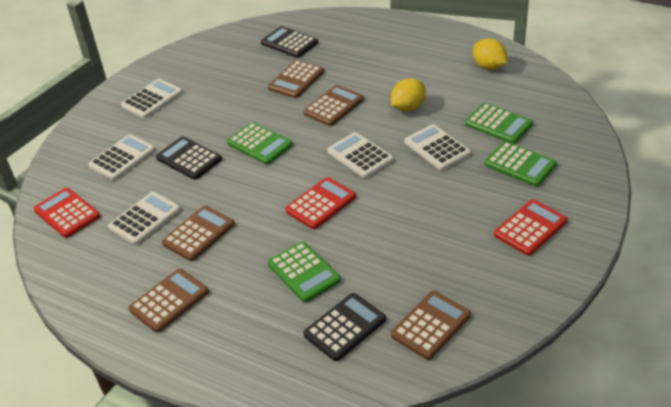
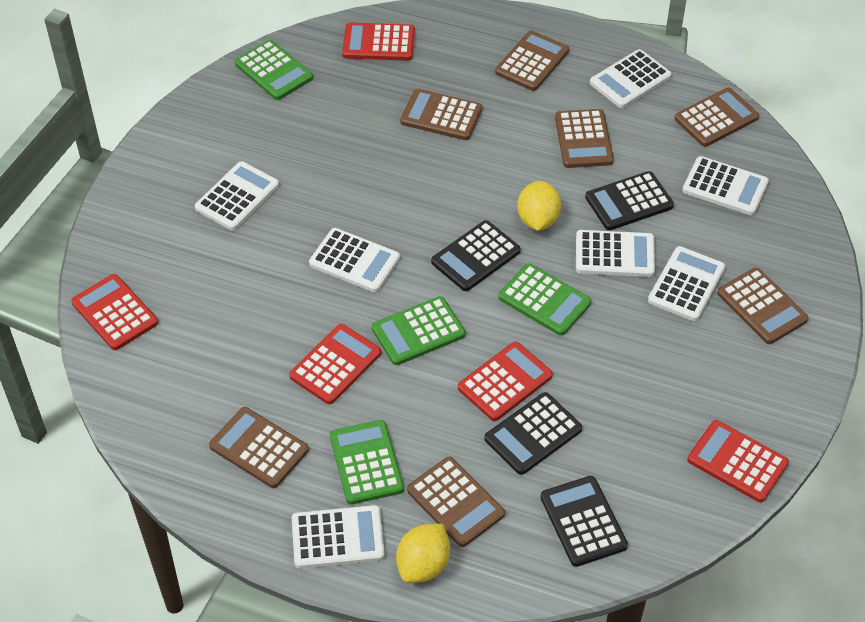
black calculator: 3 -> 4
brown calculator: 5 -> 7
red calculator: 3 -> 5
white calculator: 5 -> 7

